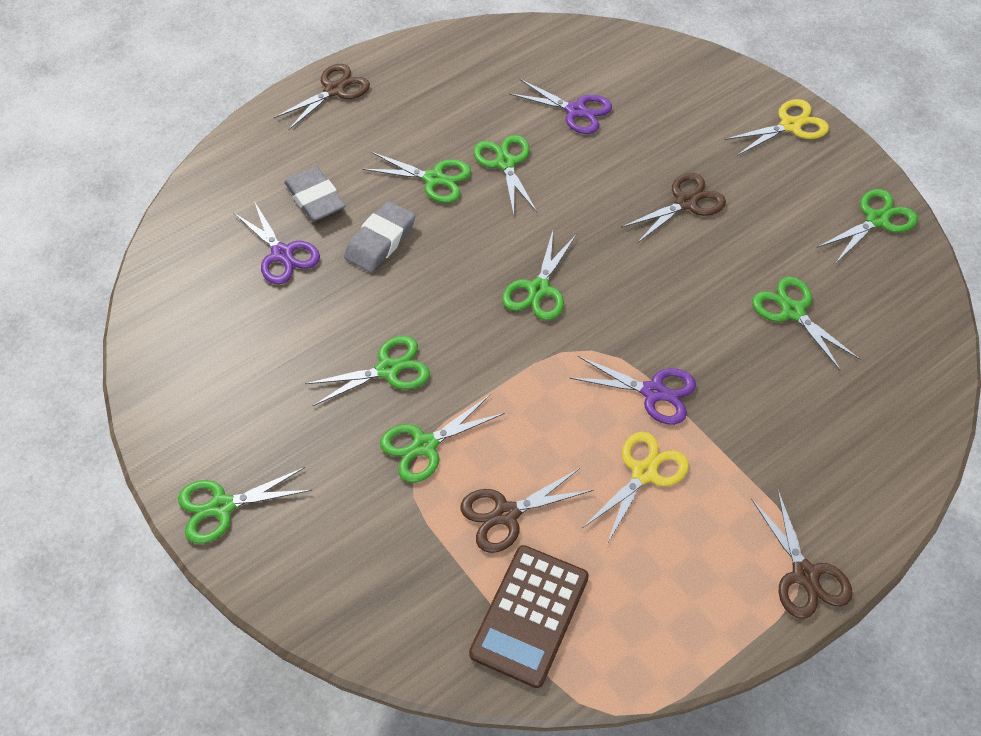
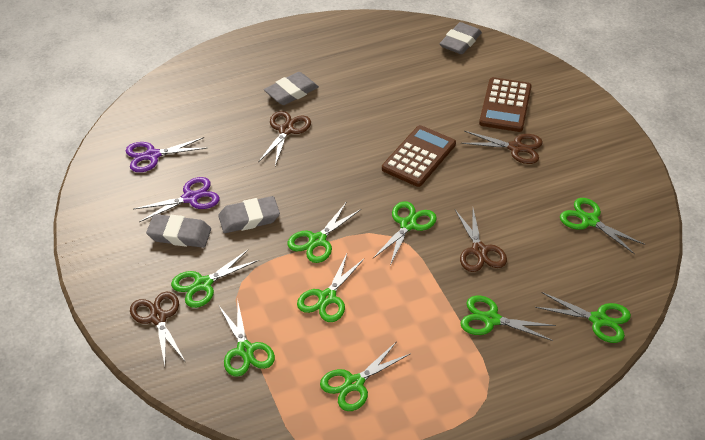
brown calculator: 1 -> 2
green scissors: 8 -> 9
grey eraser: 2 -> 4
purple scissors: 3 -> 2
yellow scissors: 2 -> 0

